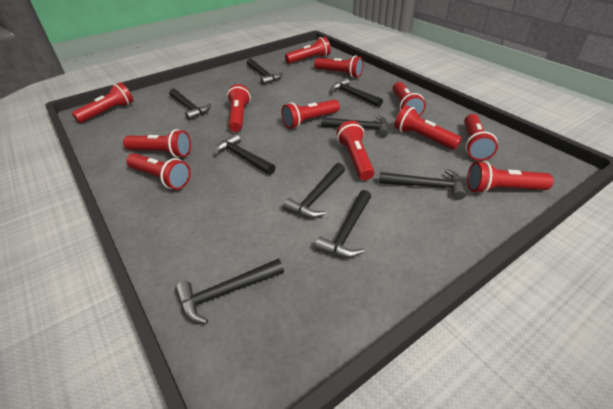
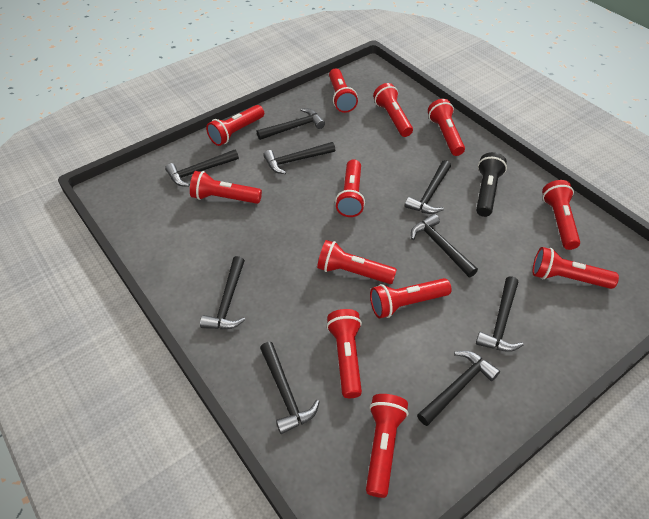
black flashlight: 0 -> 1

